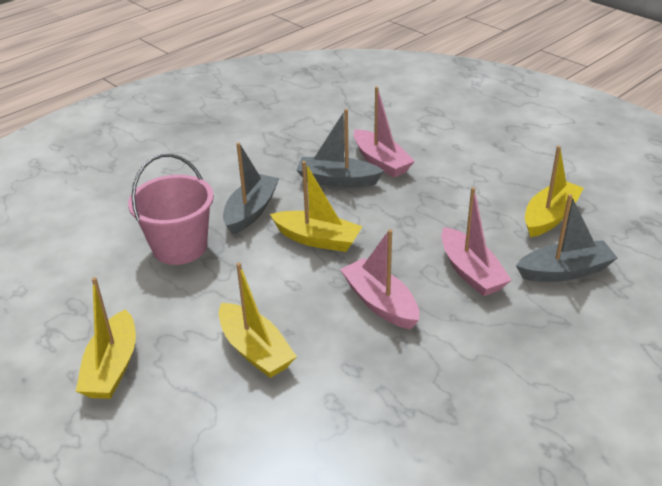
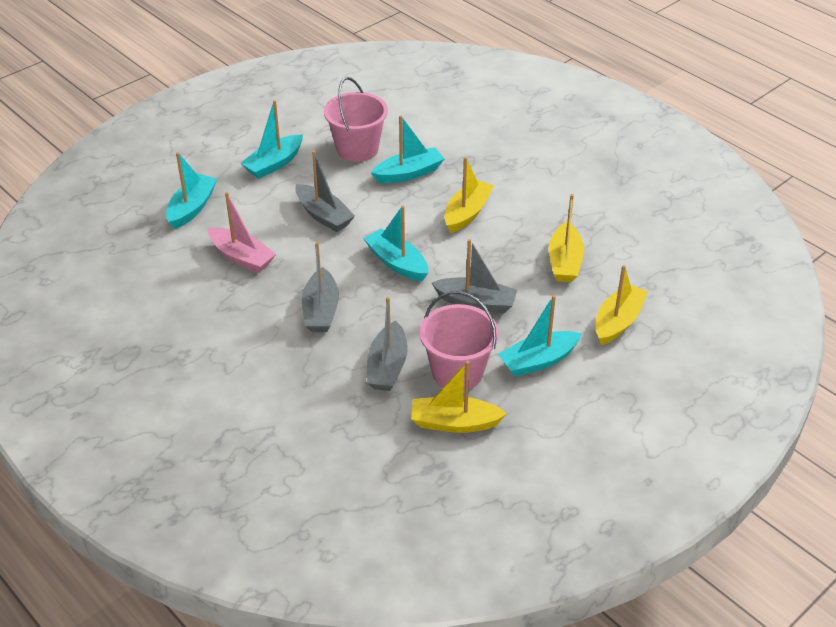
grey boat: 3 -> 4
pink boat: 3 -> 1
pink bucket: 1 -> 2
turquoise boat: 0 -> 5

